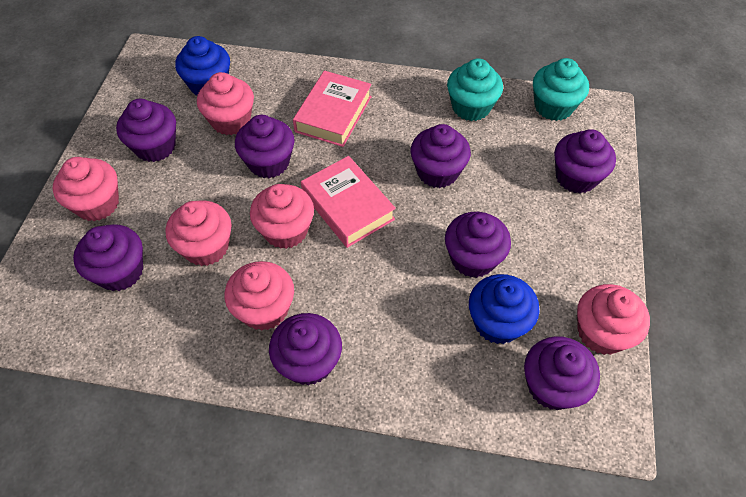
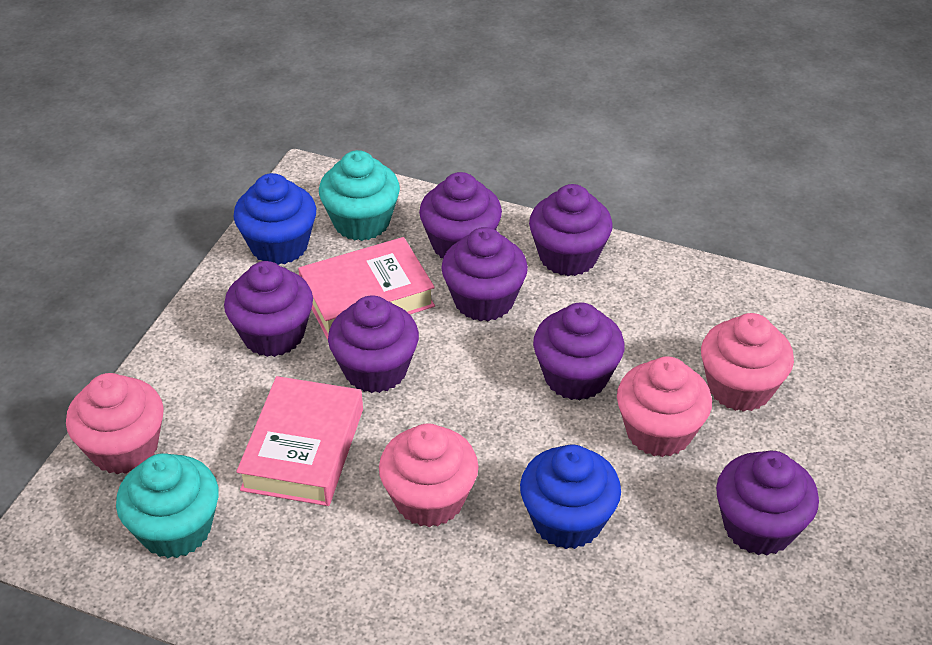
pink cupcake: 6 -> 4
purple cupcake: 8 -> 7

